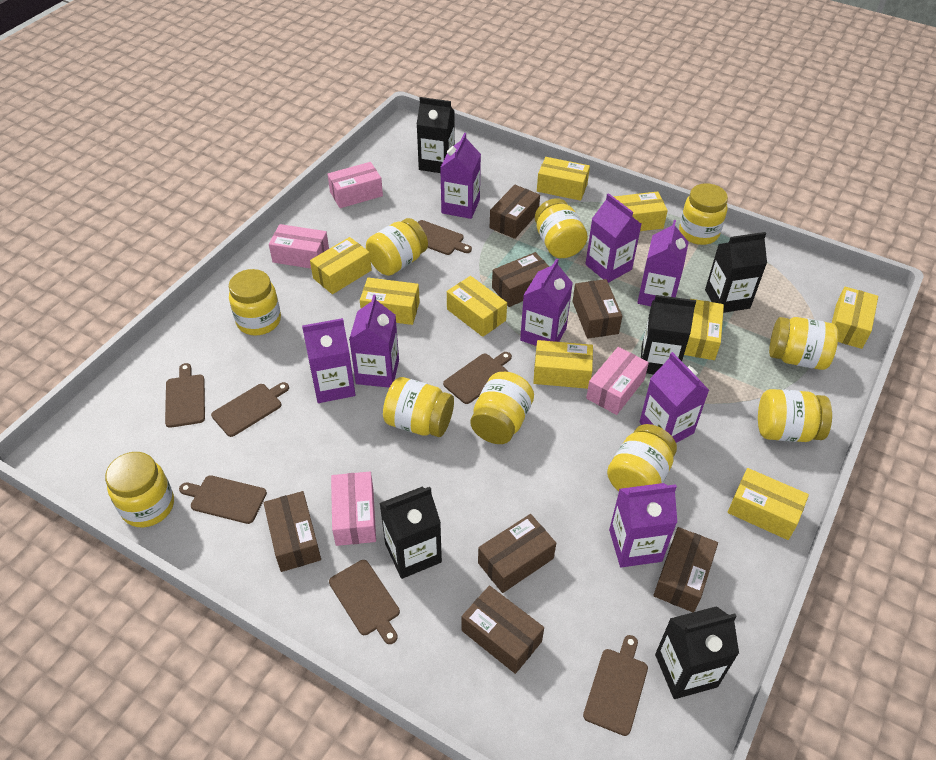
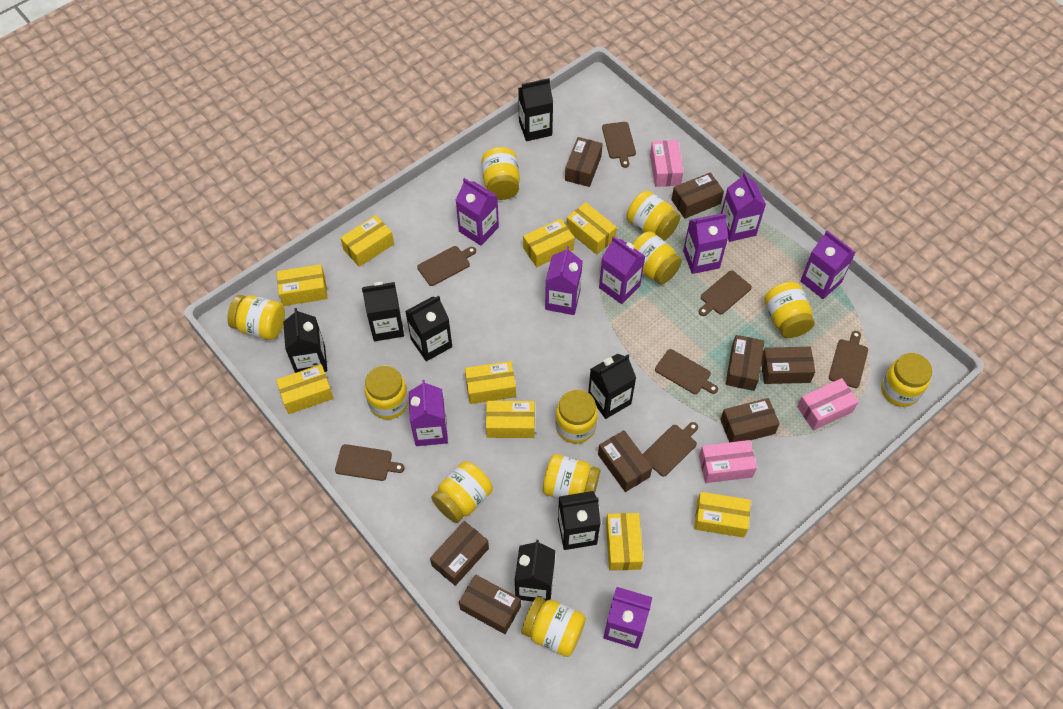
black carton: 5 -> 7
brown box: 7 -> 8
pink box: 4 -> 3
yellow jar: 10 -> 11

